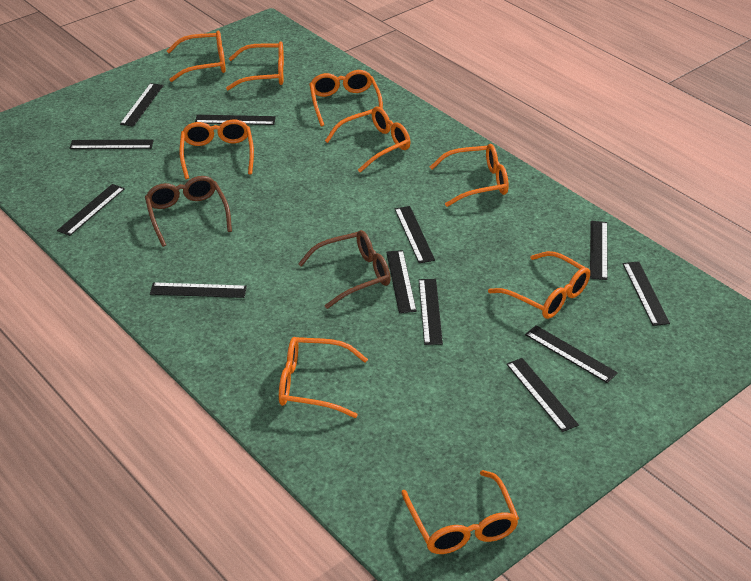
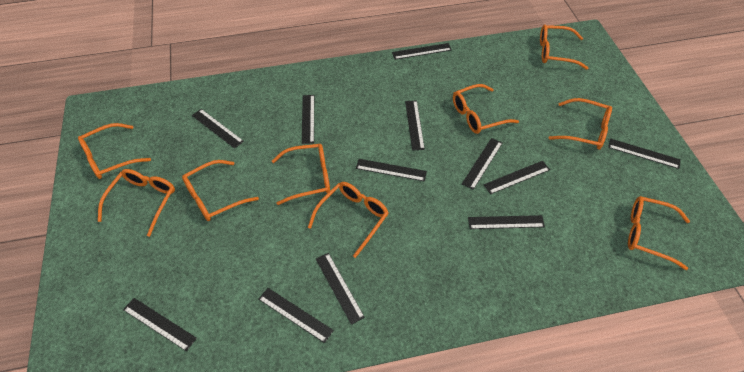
brown glasses: 2 -> 0

